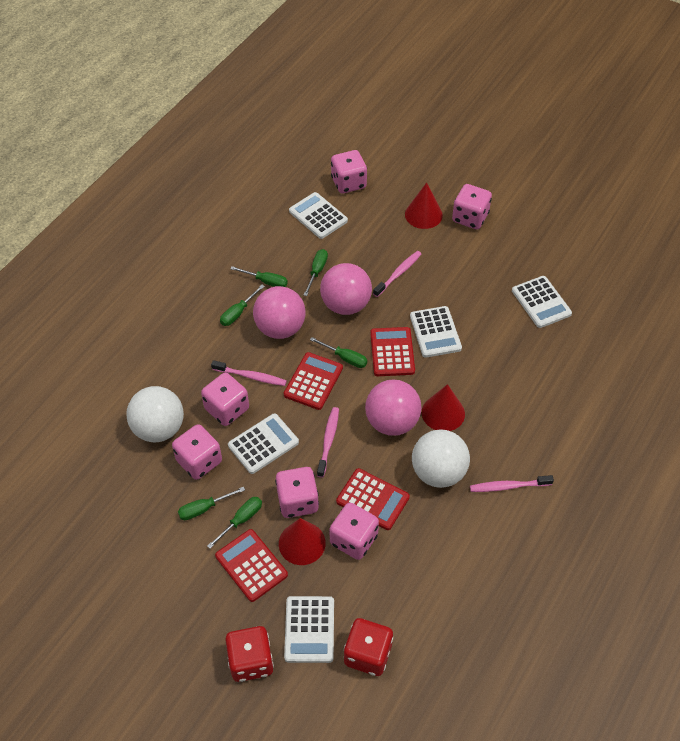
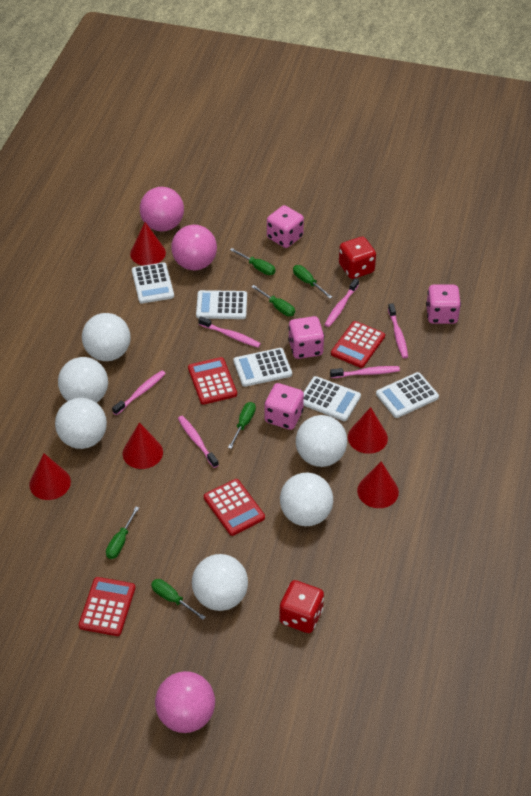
pink dice: 6 -> 4
pink toothbrush: 4 -> 6
red cone: 3 -> 5
white ball: 2 -> 6

